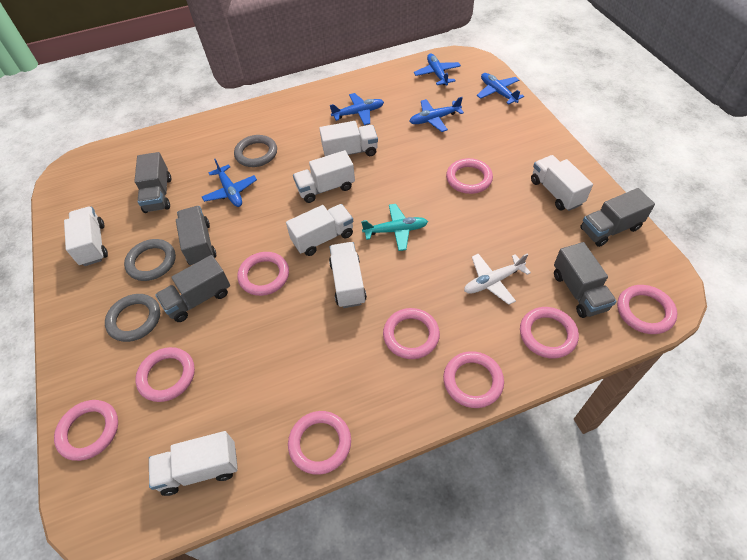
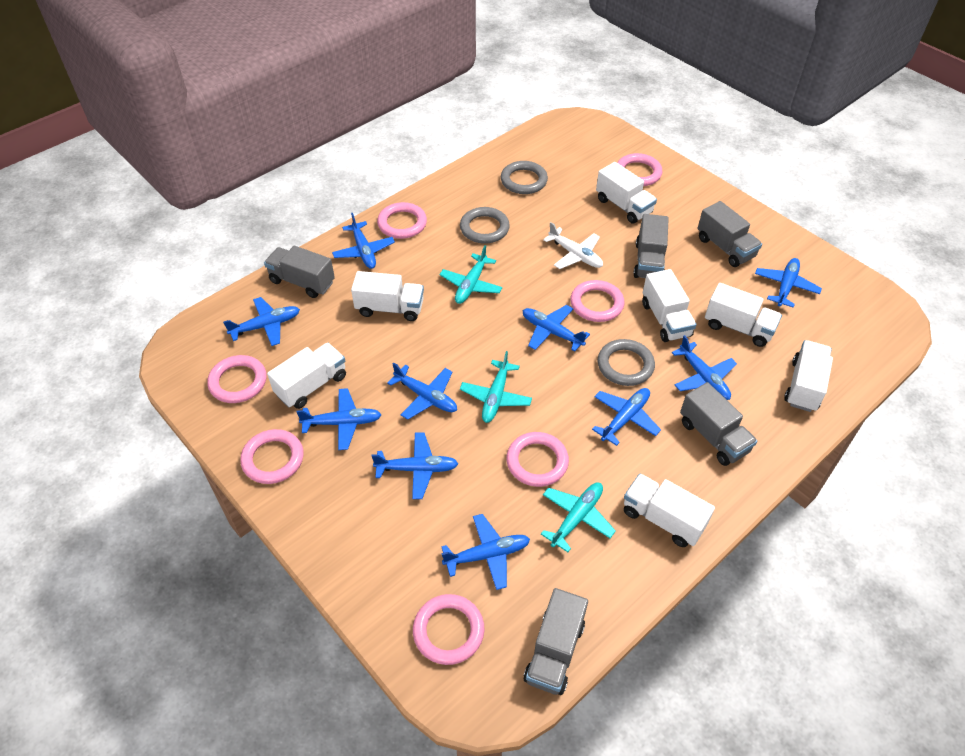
blue plane: 5 -> 10
pink ring: 9 -> 7
turquoise plane: 1 -> 3

